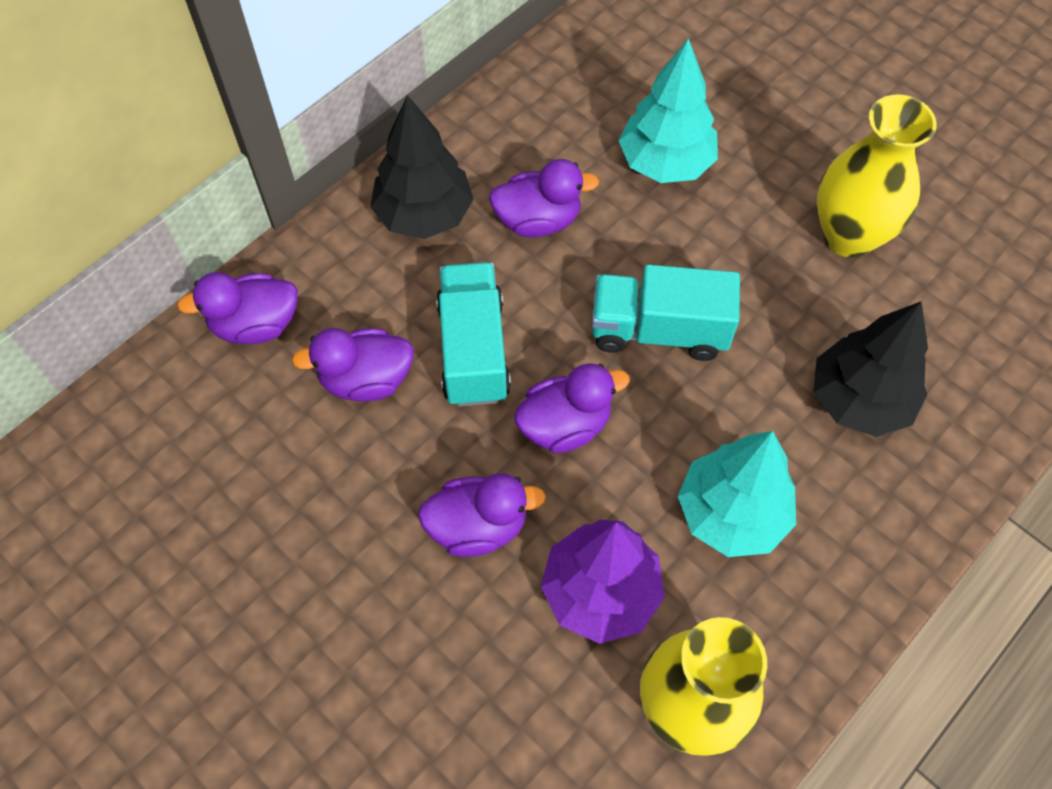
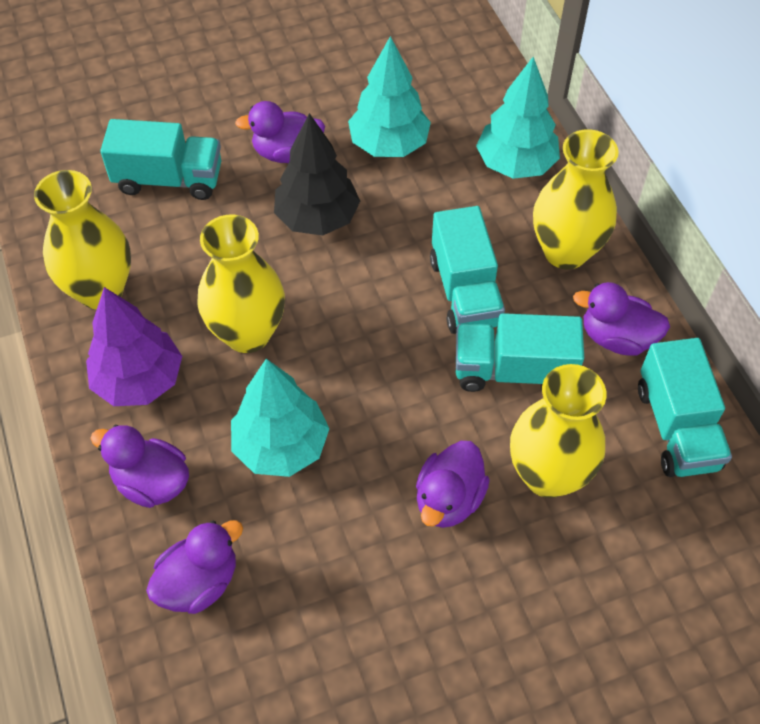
black tree: 2 -> 1
turquoise tree: 2 -> 3
turquoise truck: 2 -> 4
yellow vase: 2 -> 4

